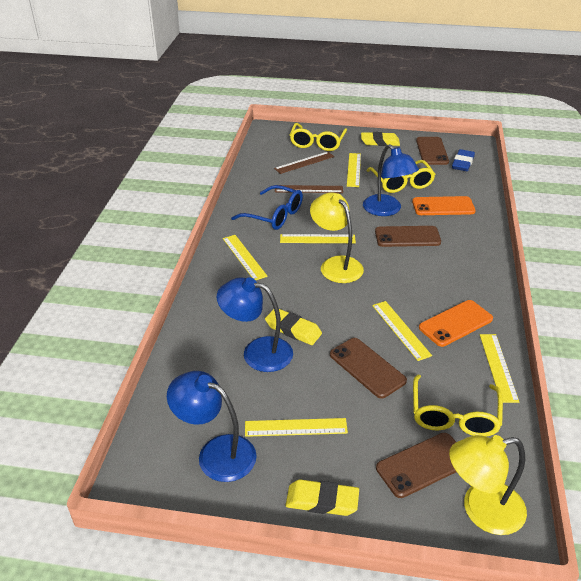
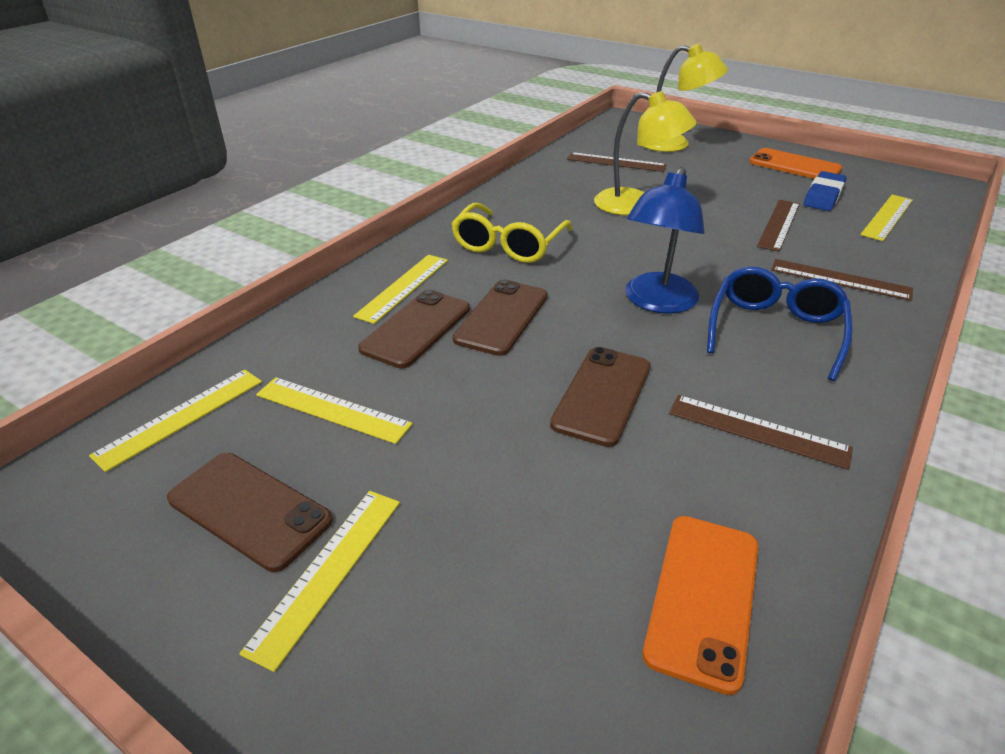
blue lamp: 3 -> 1
brown ruler: 2 -> 4
yellow eraser: 3 -> 0
yellow glasses: 3 -> 1
yellow ruler: 6 -> 5

